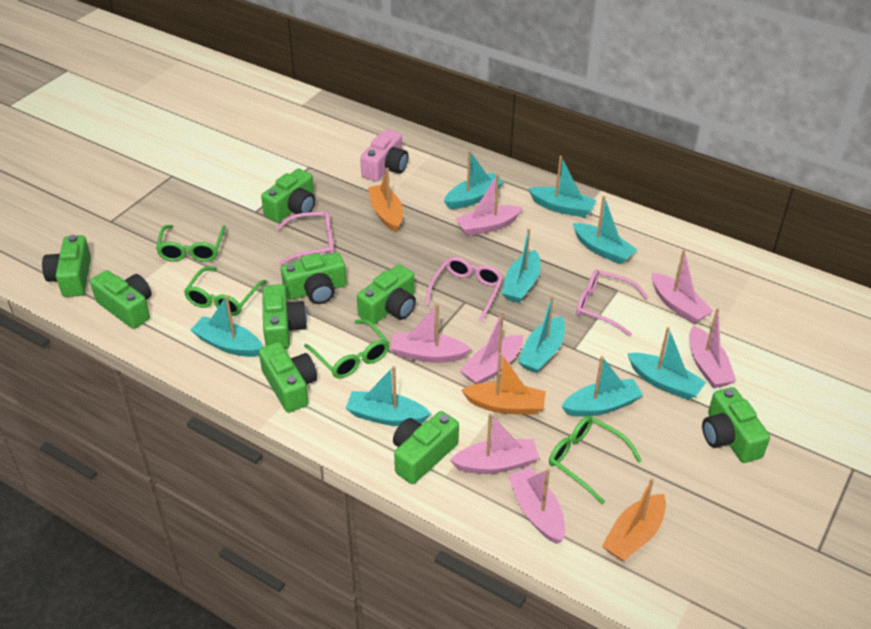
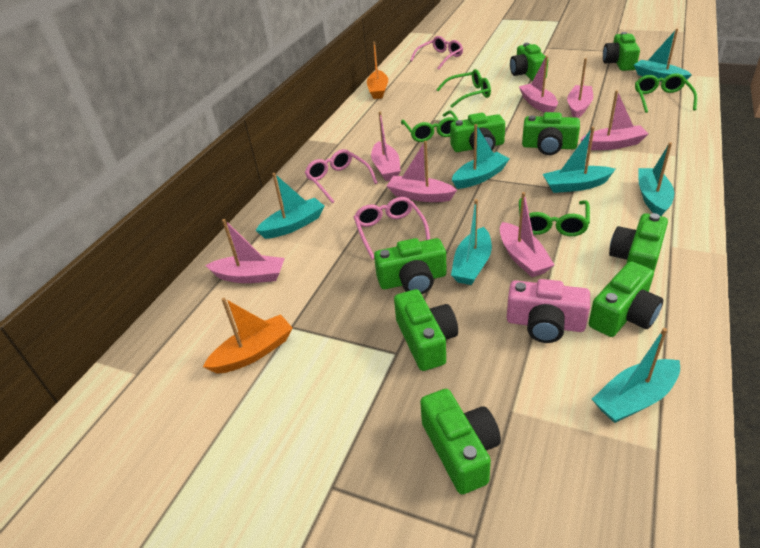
orange boat: 3 -> 2
turquoise boat: 9 -> 7

